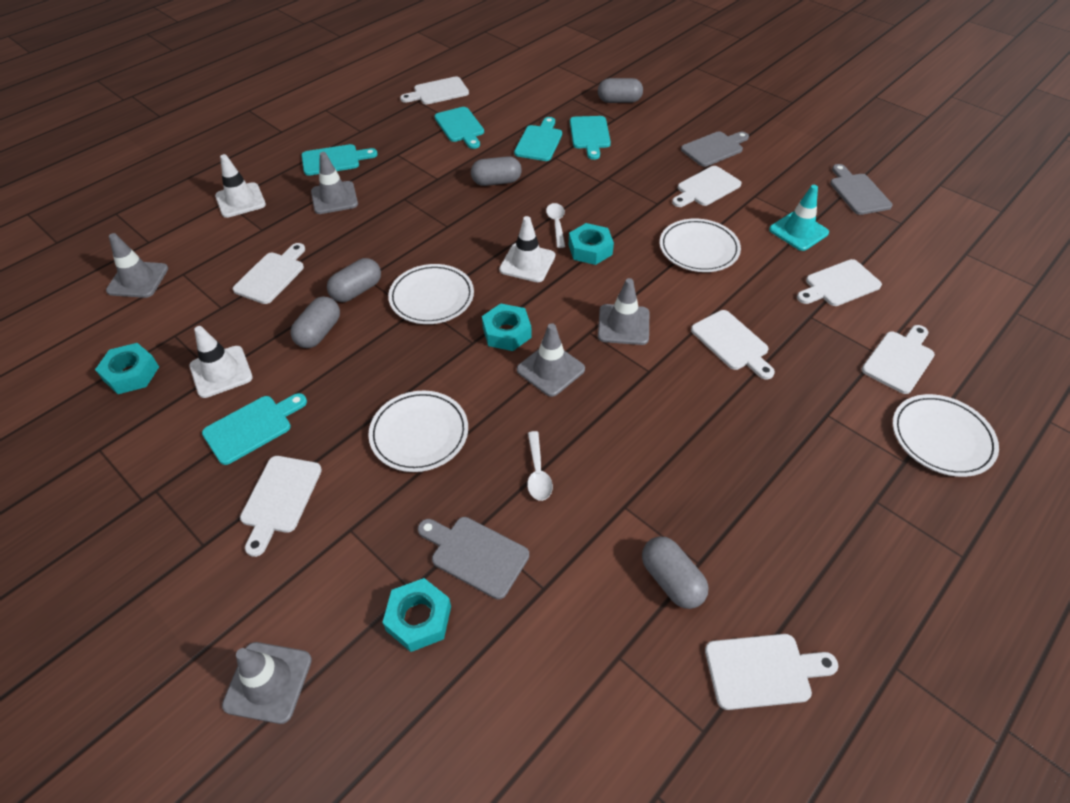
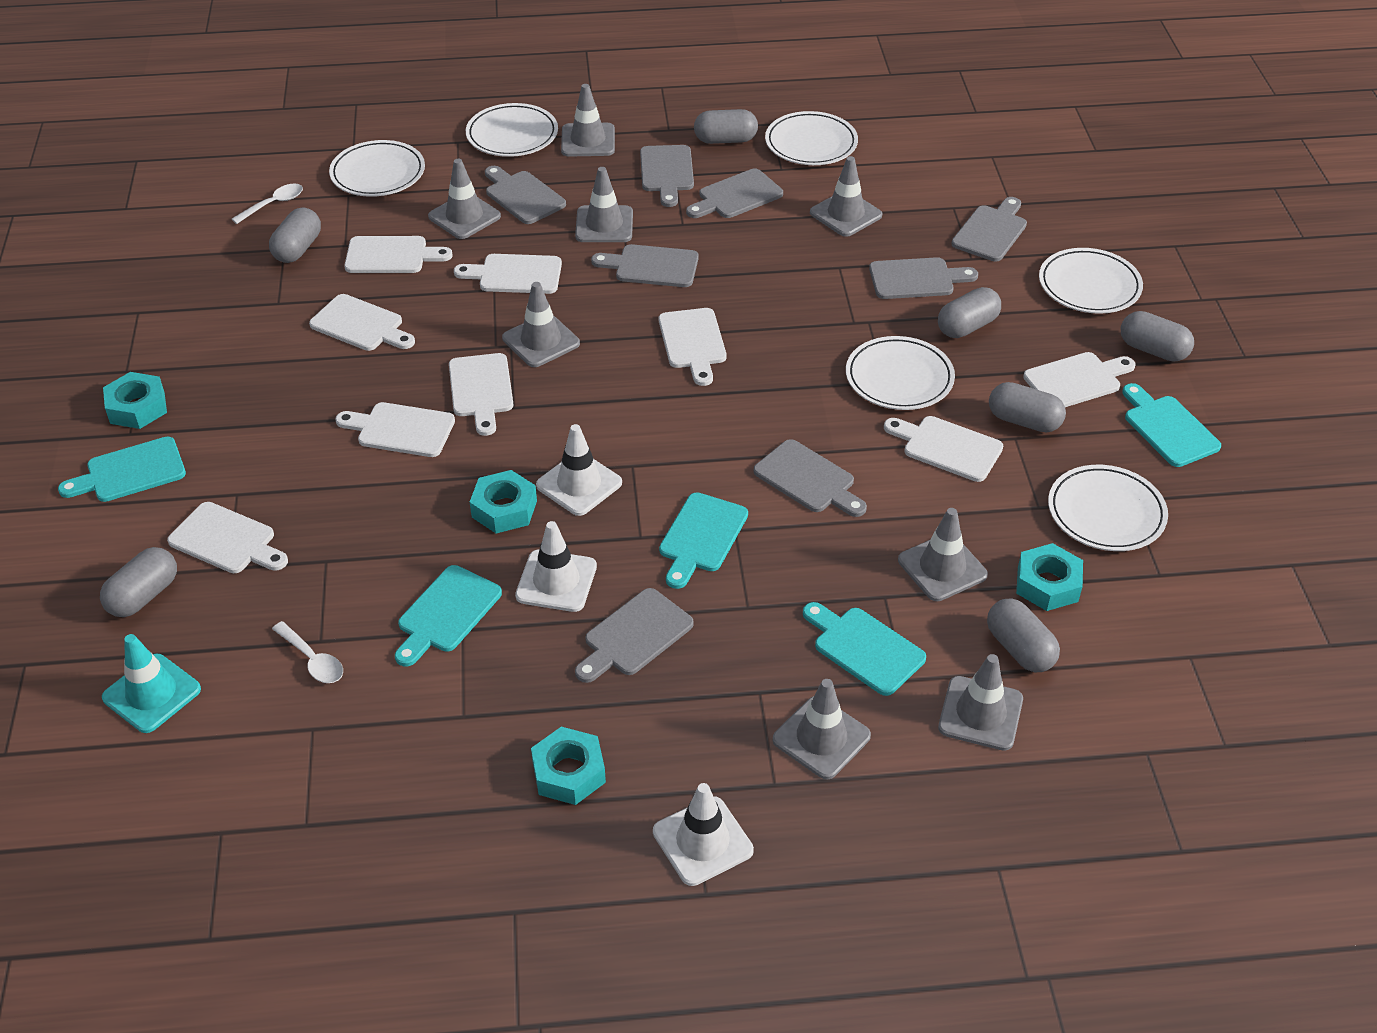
grey capsule: 5 -> 7
grey cutting board: 3 -> 8
grey traffic cone: 5 -> 8
white cutting board: 8 -> 9
white plate: 4 -> 6

